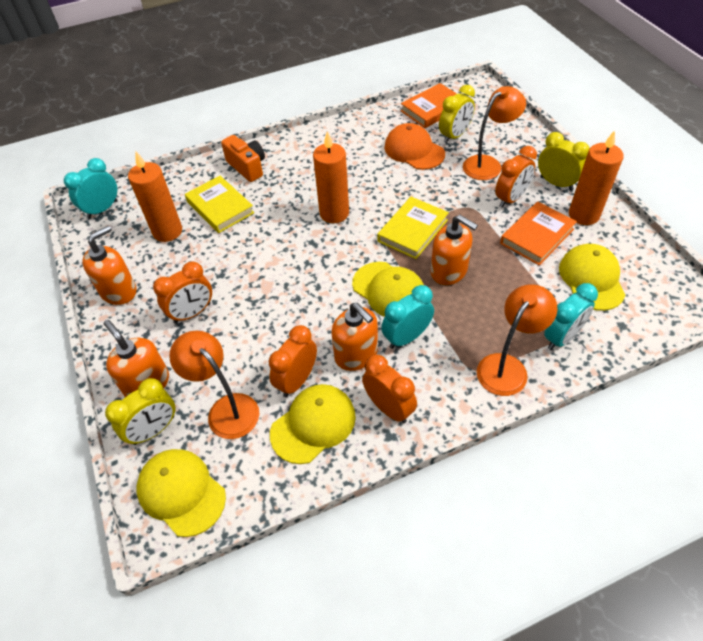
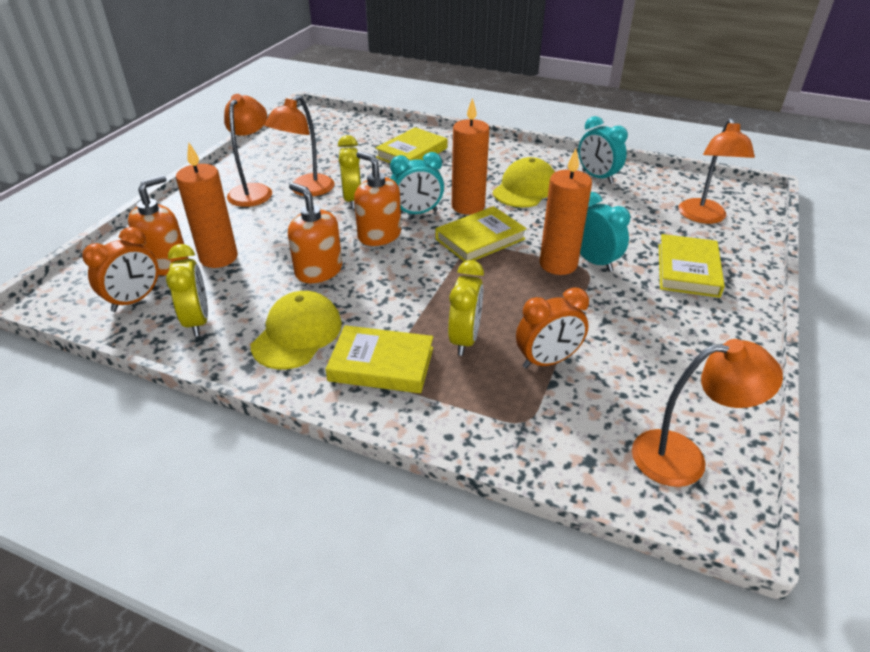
orange book: 2 -> 0
orange camera: 1 -> 0
orange cap: 1 -> 0
orange clock: 4 -> 2
orange lamp: 3 -> 4
orange soap dispenser: 4 -> 3
yellow book: 2 -> 4
yellow cap: 4 -> 2

